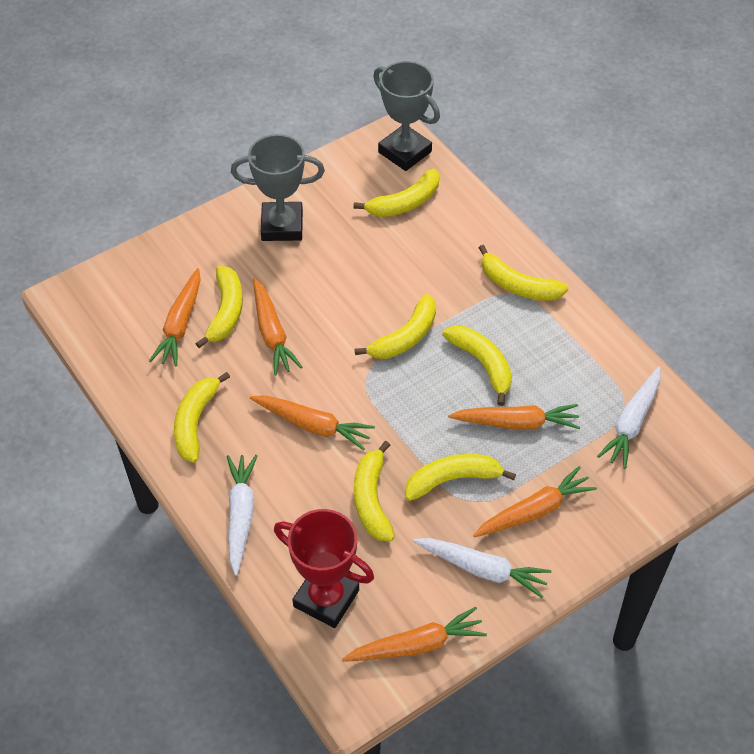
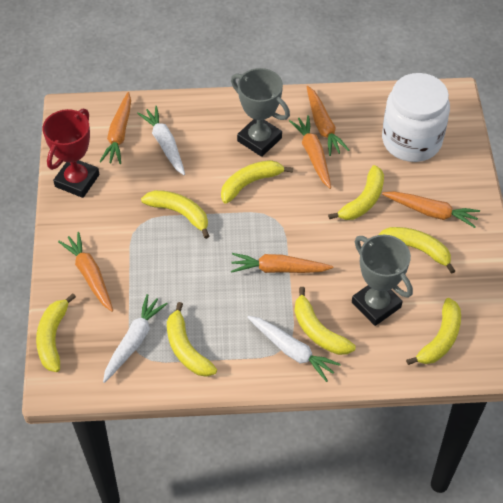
white jar: 0 -> 1

